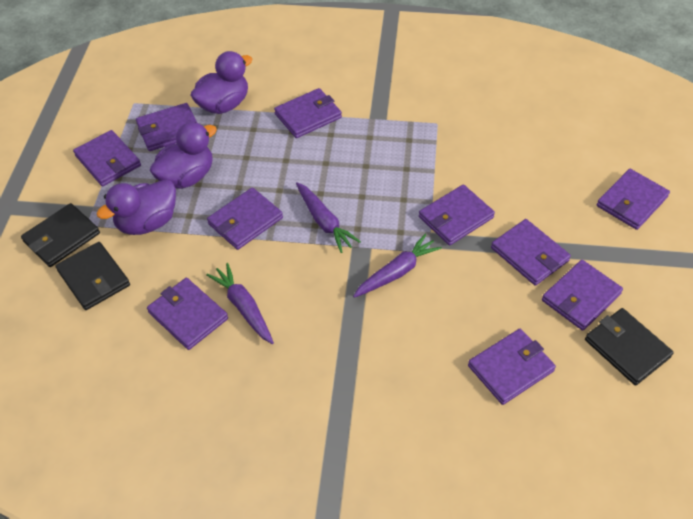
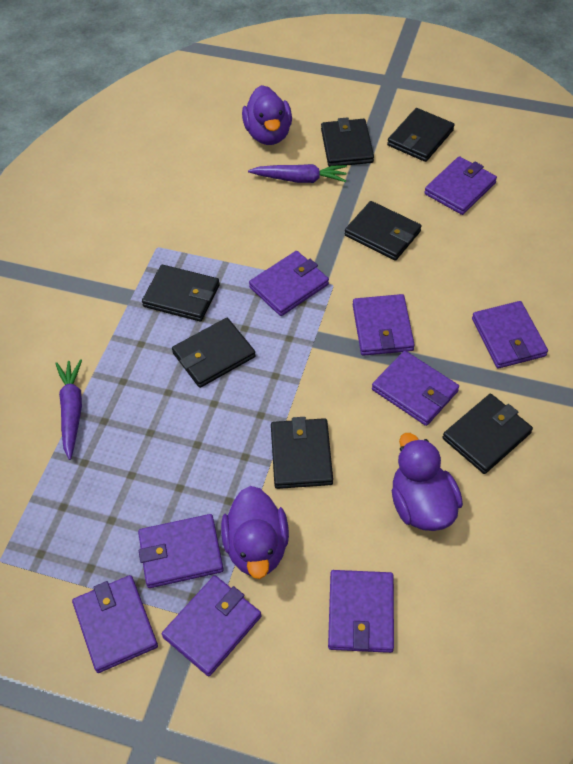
black wallet: 3 -> 7
purple carrot: 3 -> 2
purple wallet: 10 -> 9

